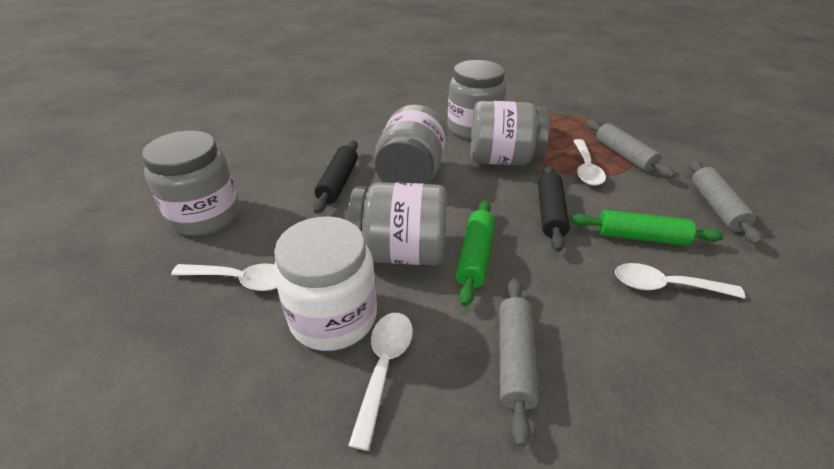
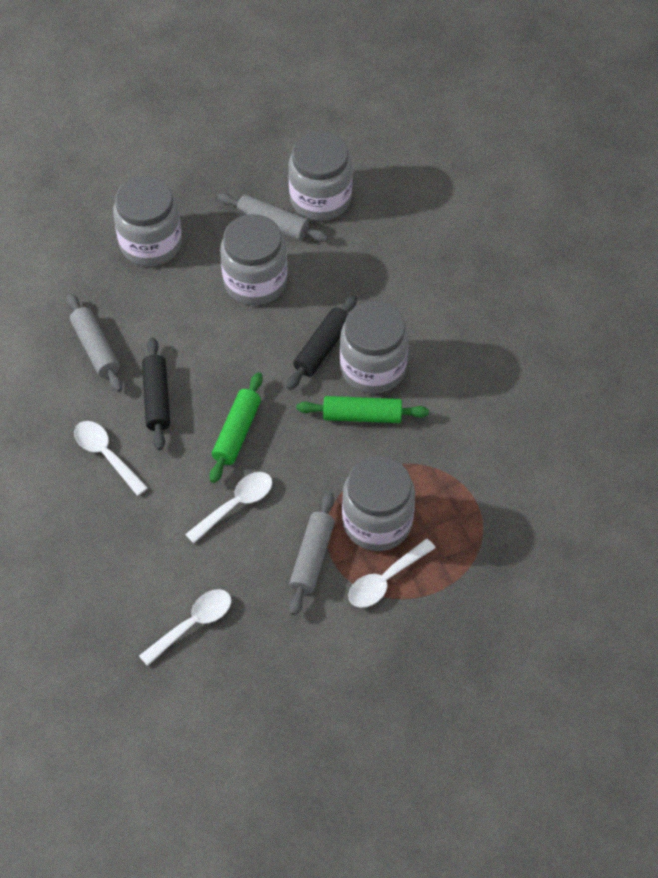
white jar: 1 -> 0

